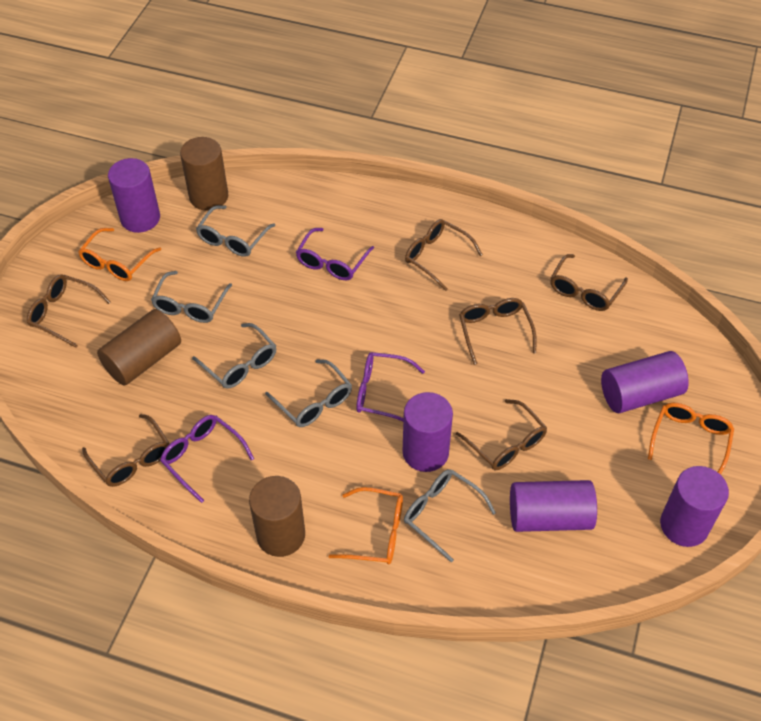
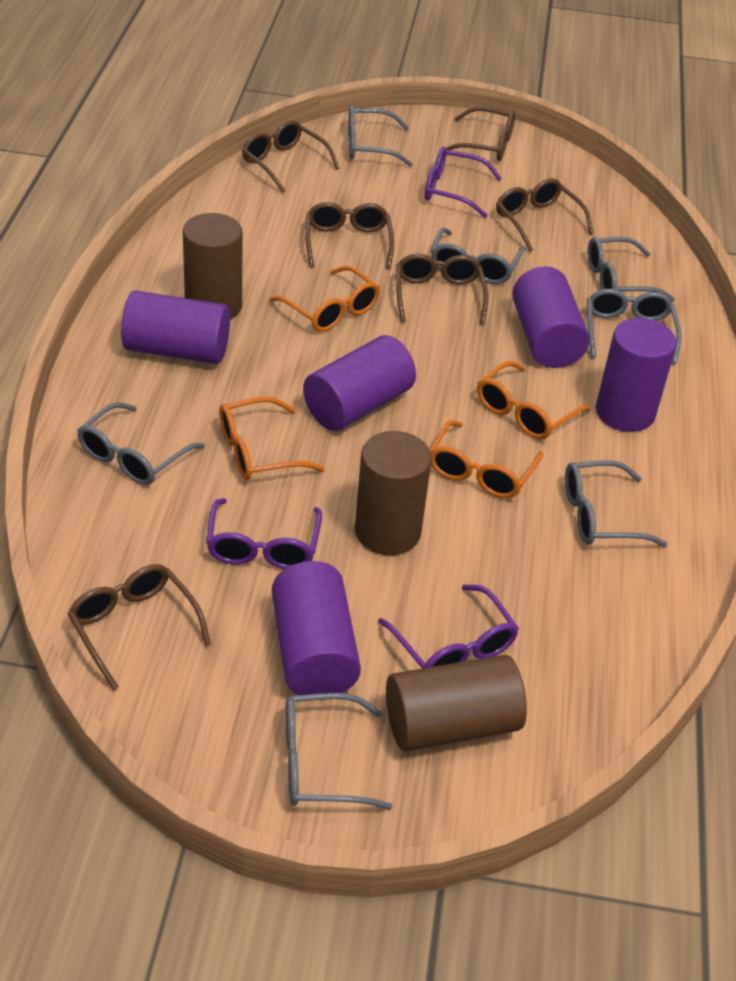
grey glasses: 5 -> 7
orange glasses: 3 -> 4

